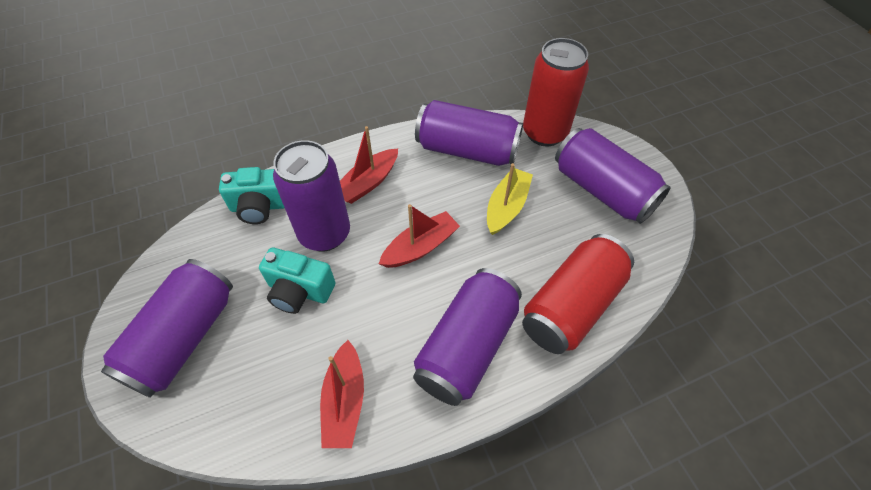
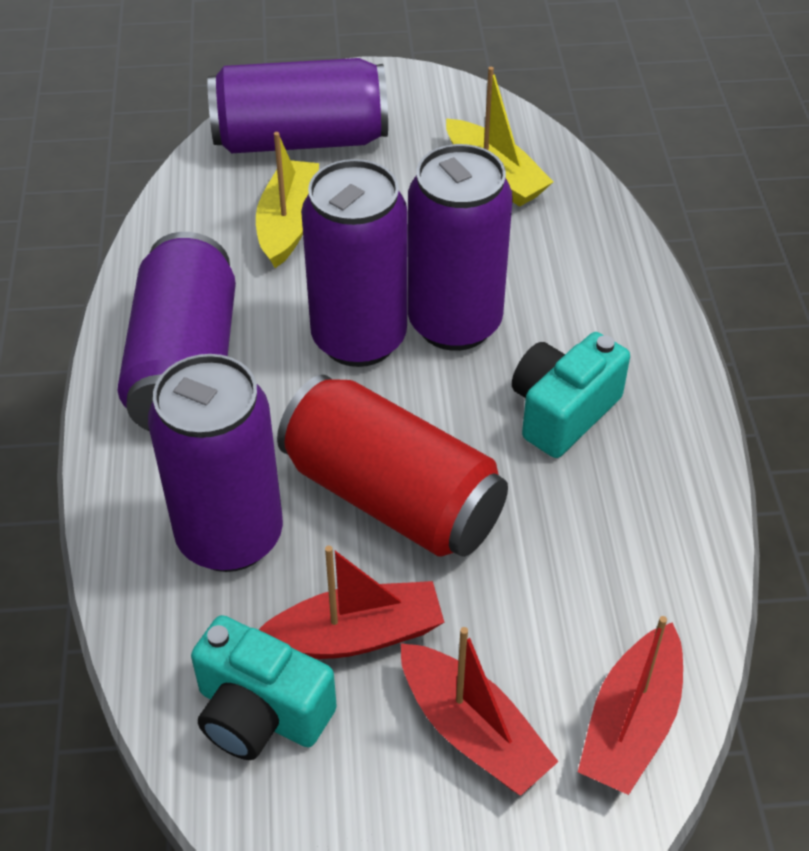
red can: 2 -> 1
yellow boat: 1 -> 2

